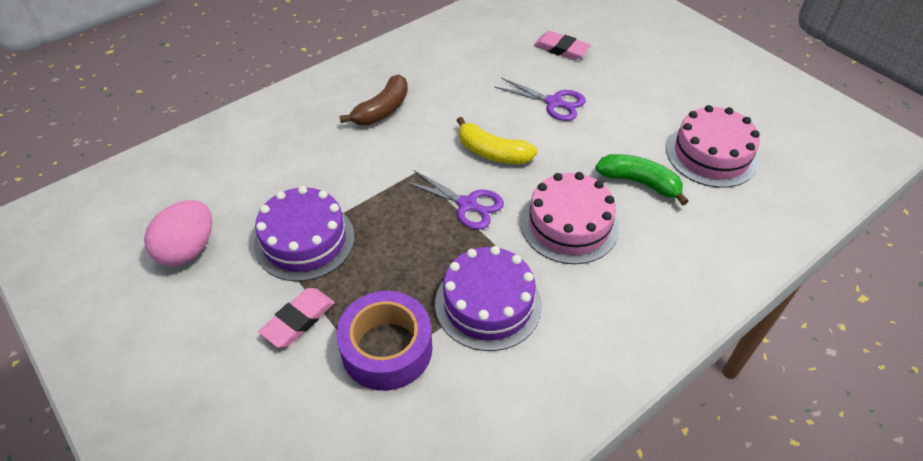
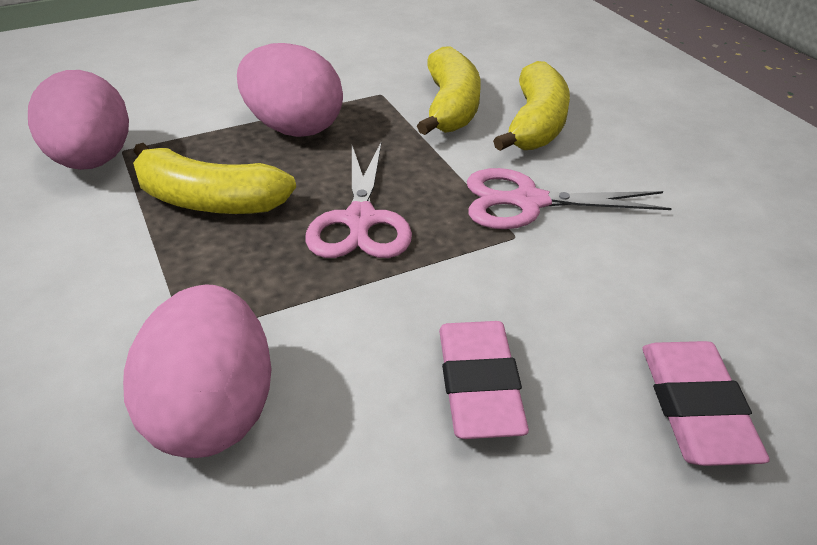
brown banana: 1 -> 0
green banana: 1 -> 0
pink cake: 2 -> 0
pink egg: 1 -> 3
pink scissors: 0 -> 2
purple cake: 2 -> 0
purple scissors: 2 -> 0
purple tape: 1 -> 0
yellow banana: 1 -> 3

